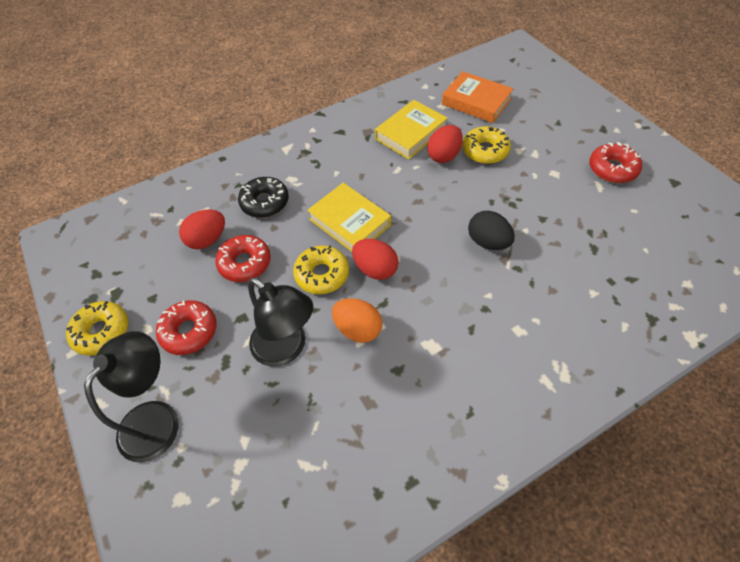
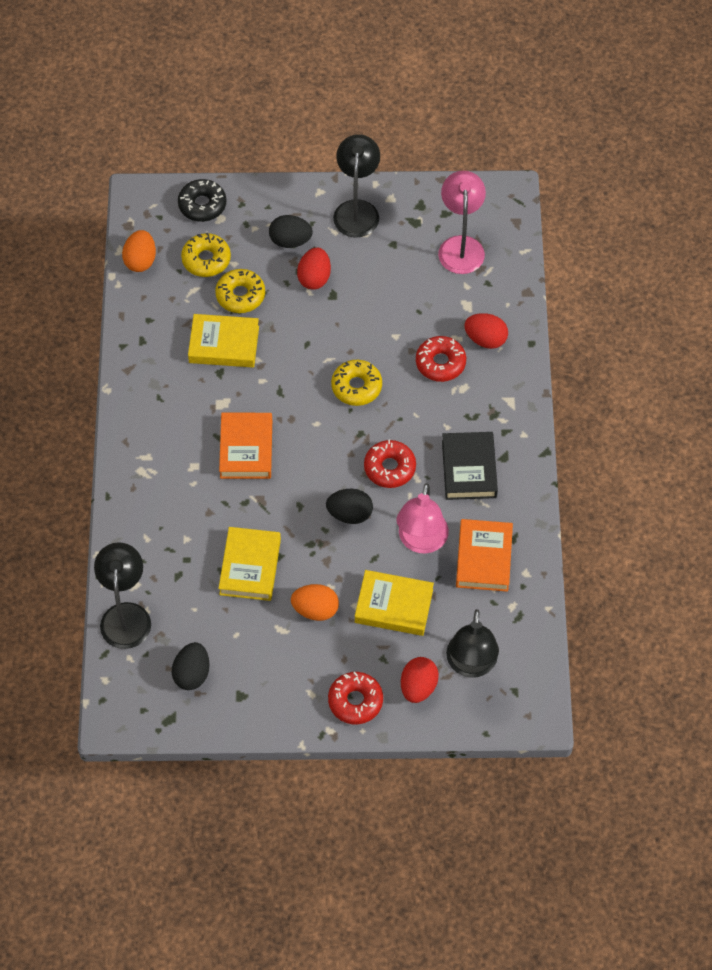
black book: 0 -> 1
black egg: 1 -> 3
black lamp: 2 -> 3
orange book: 1 -> 2
orange egg: 1 -> 2
pink lamp: 0 -> 2
yellow book: 2 -> 3

